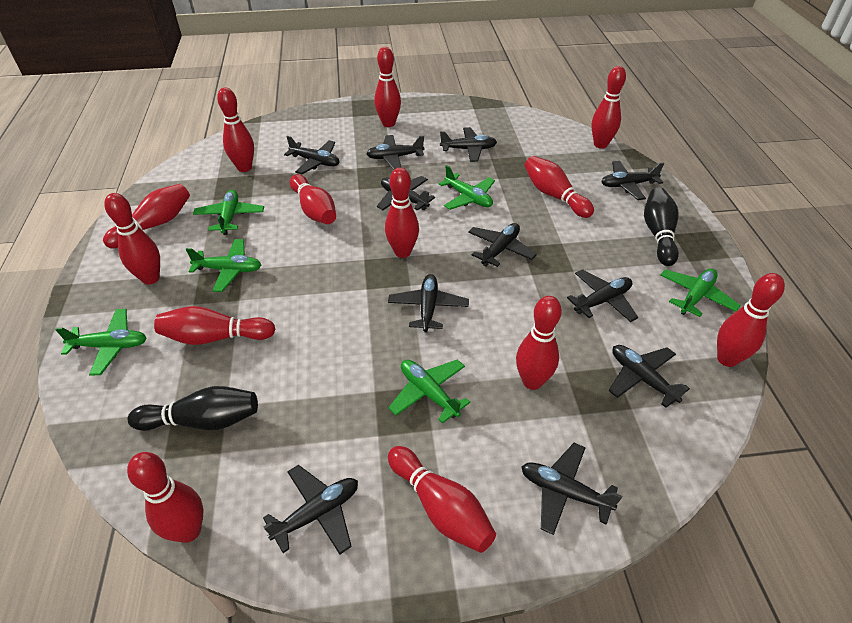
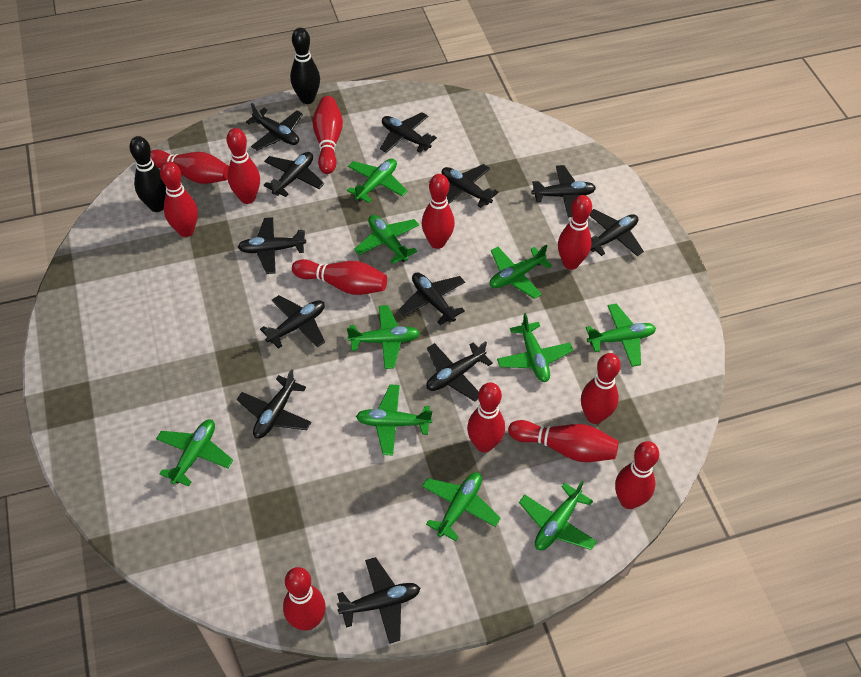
black plane: 11 -> 12
green plane: 6 -> 10
red bowling pin: 13 -> 12

